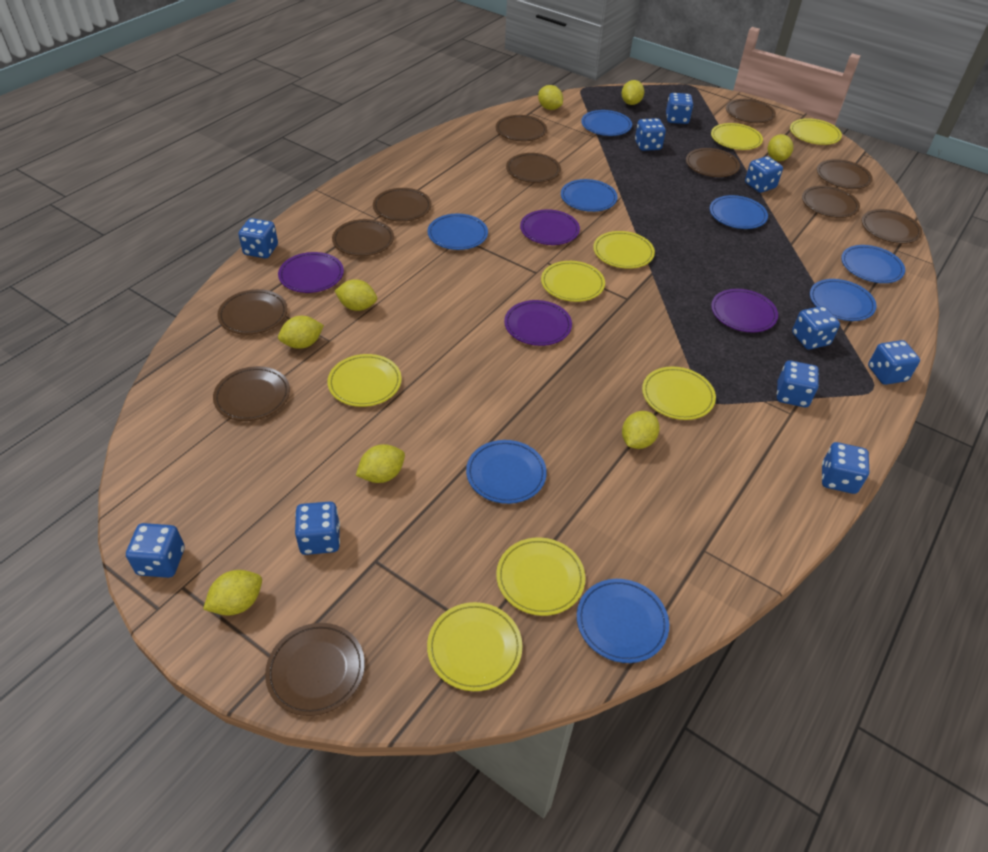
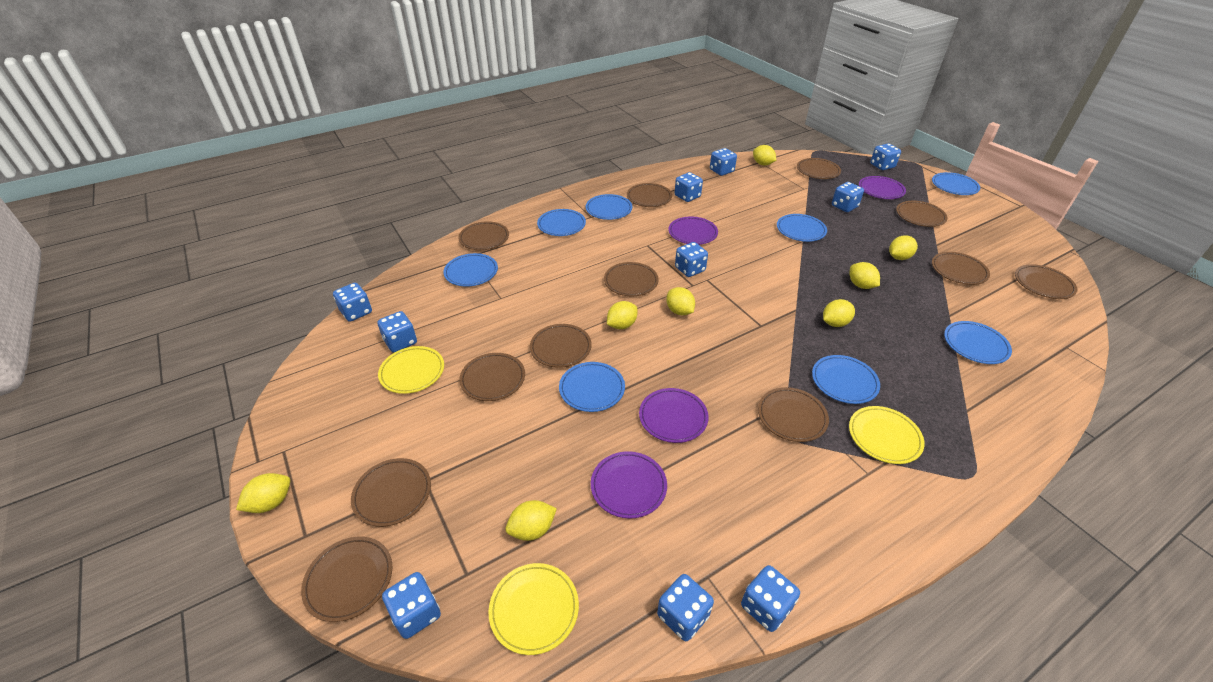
yellow plate: 8 -> 3

